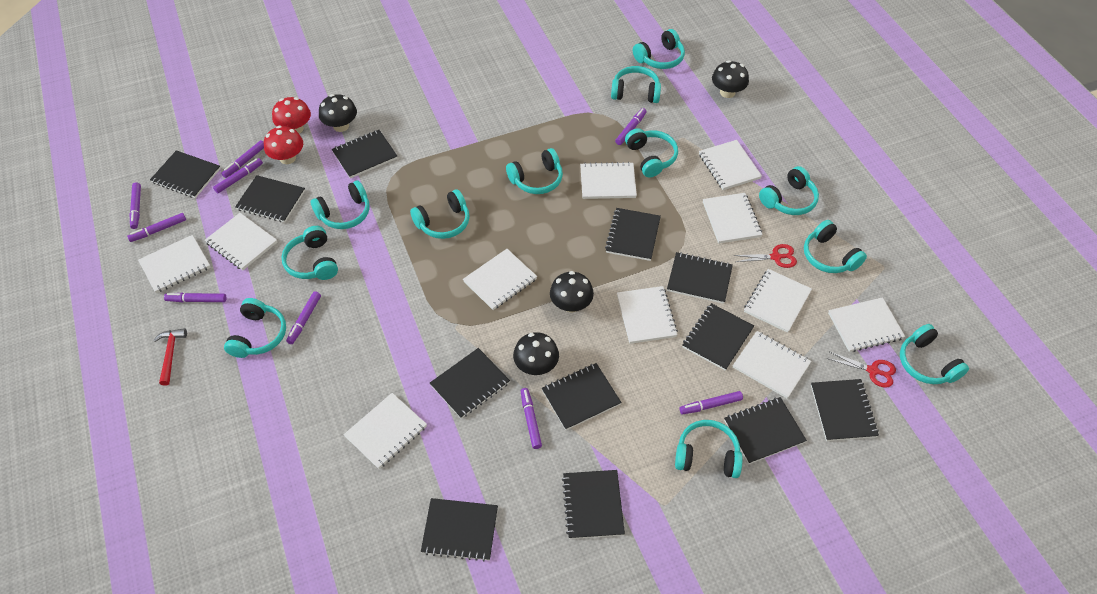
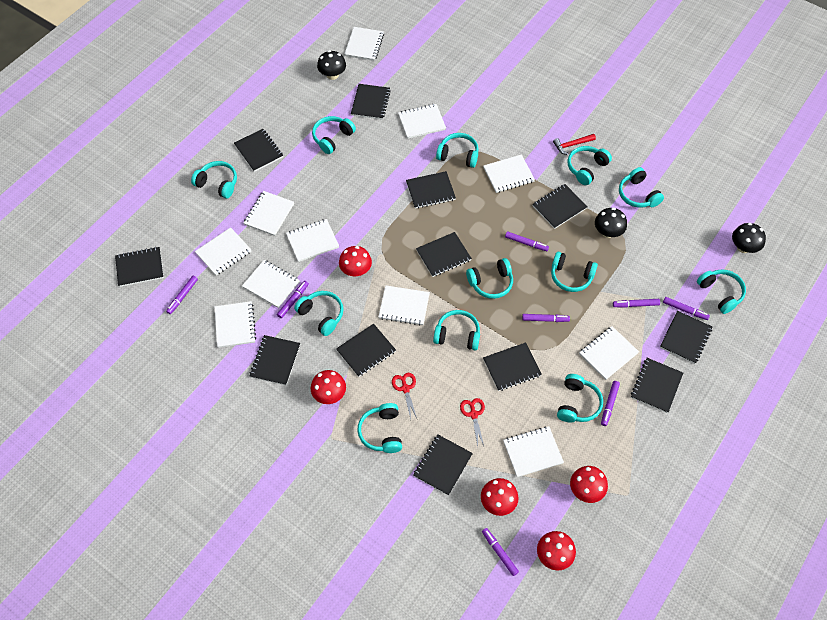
black mushroom: 4 -> 3
purple marker: 9 -> 8
red mushroom: 2 -> 5

